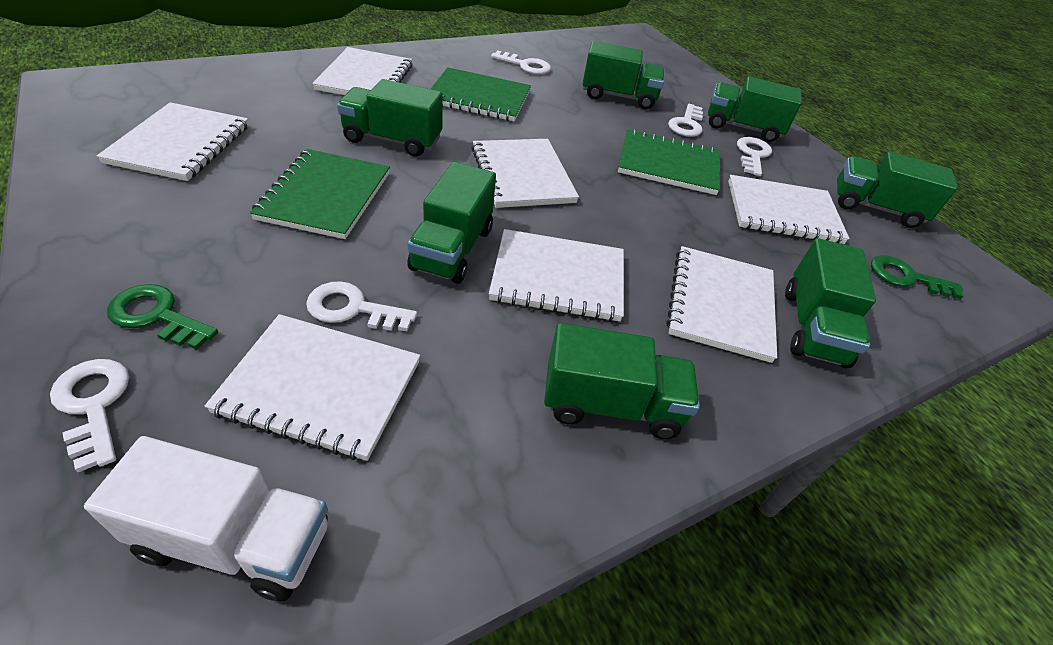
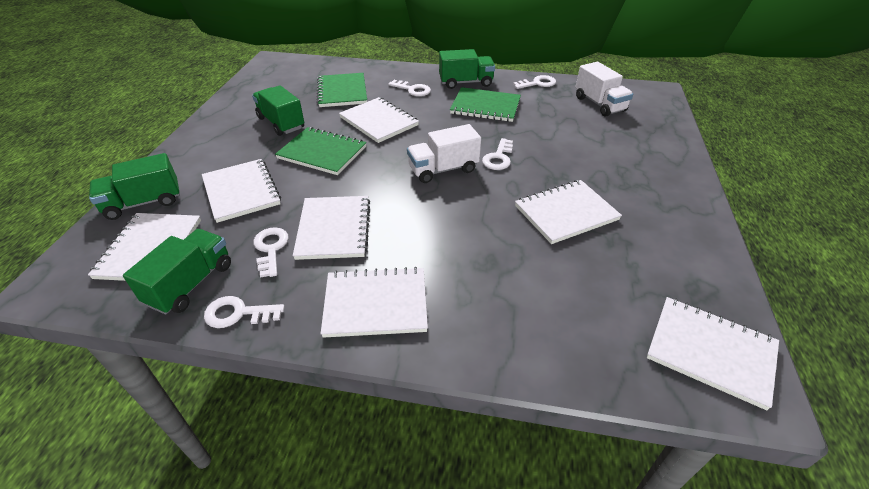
green key: 2 -> 0
green truck: 7 -> 4
white truck: 1 -> 2

